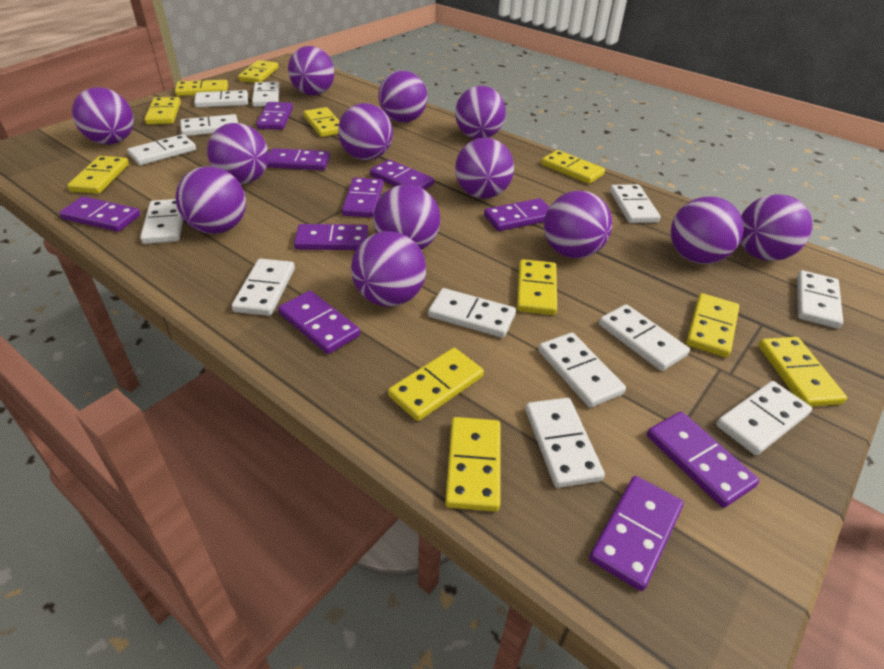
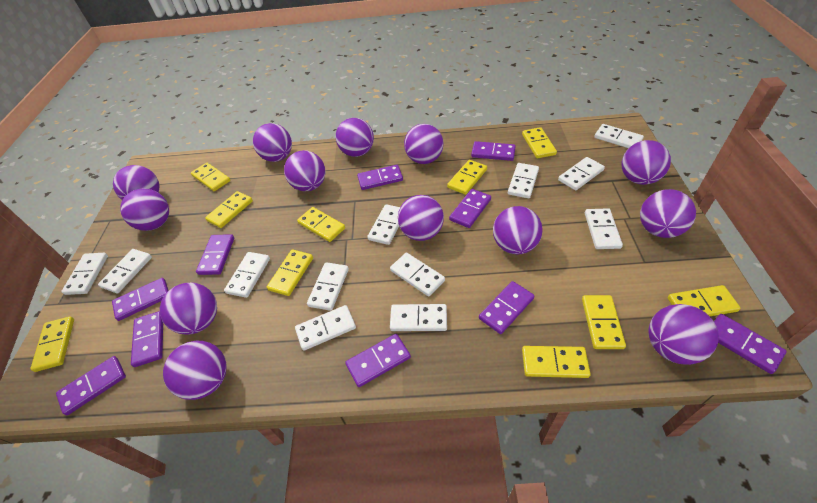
white domino: 13 -> 12
yellow domino: 11 -> 10

